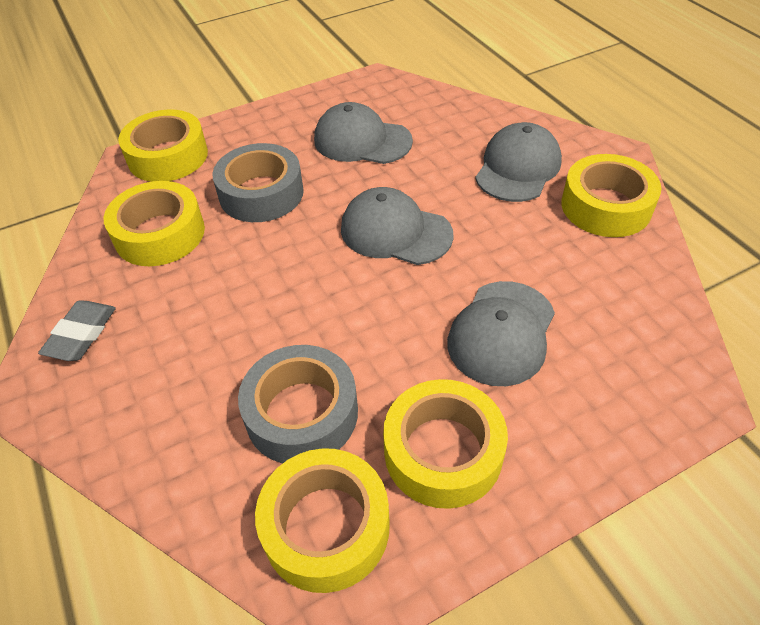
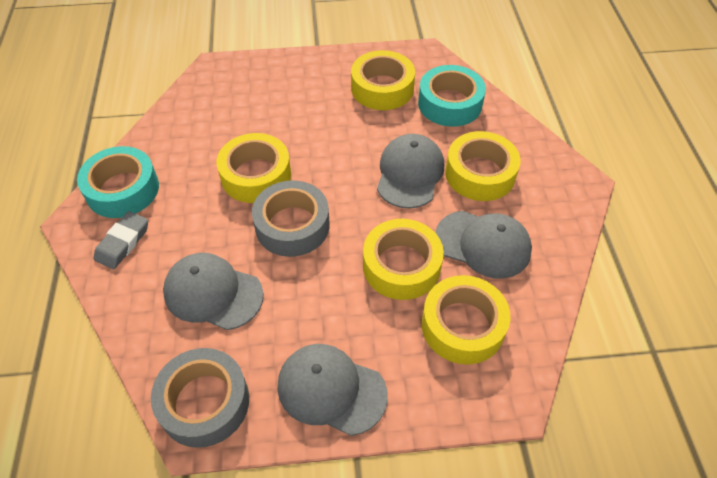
turquoise tape: 0 -> 2

